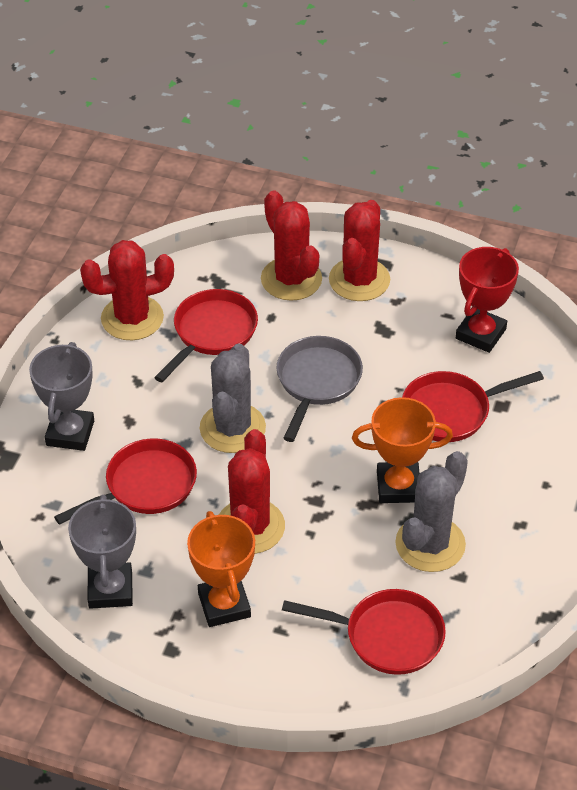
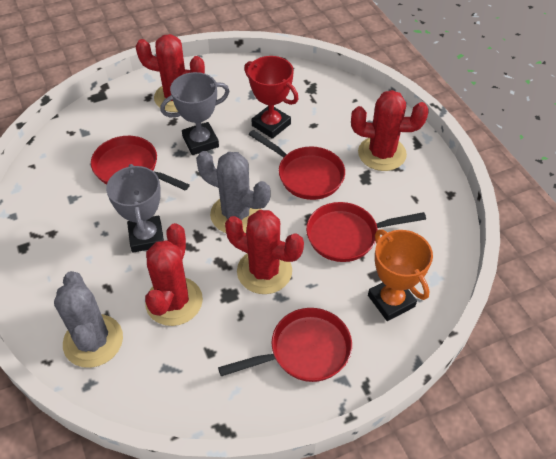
grey pan: 1 -> 0
orange trophy: 2 -> 1

